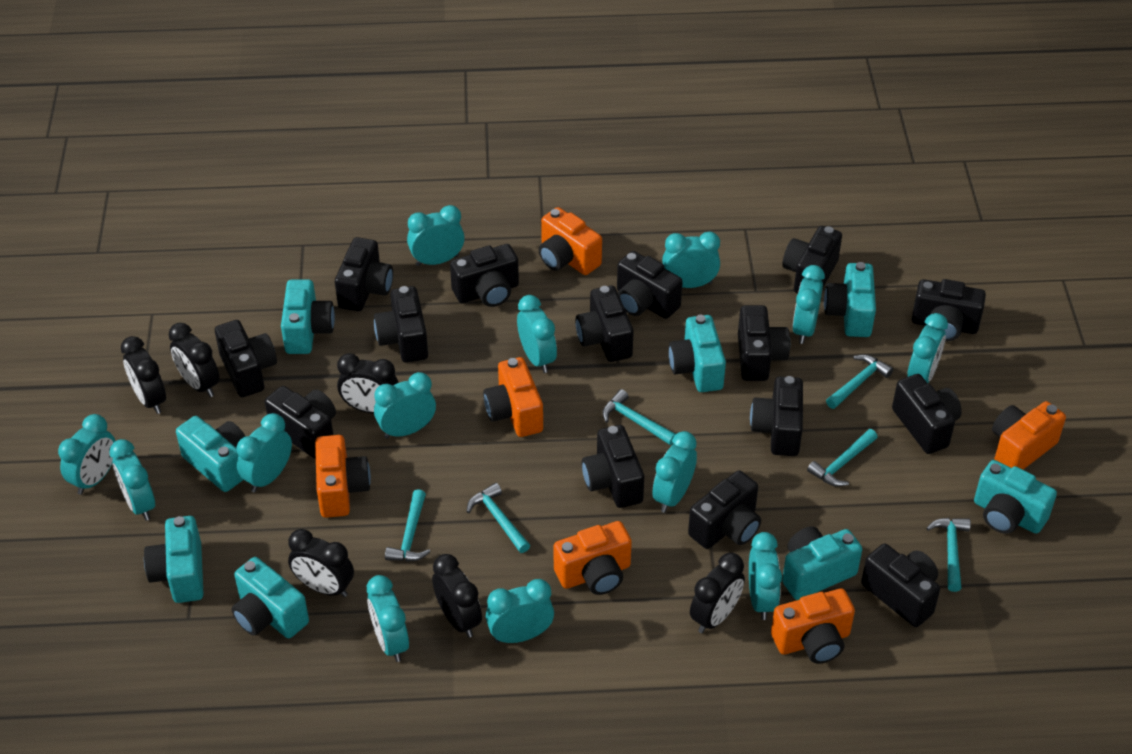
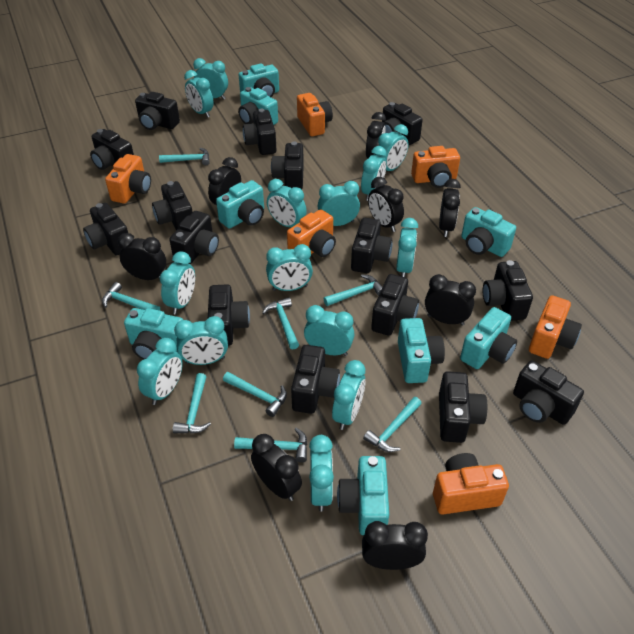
black clock: 6 -> 8
turquoise clock: 13 -> 14
turquoise hammer: 6 -> 8

